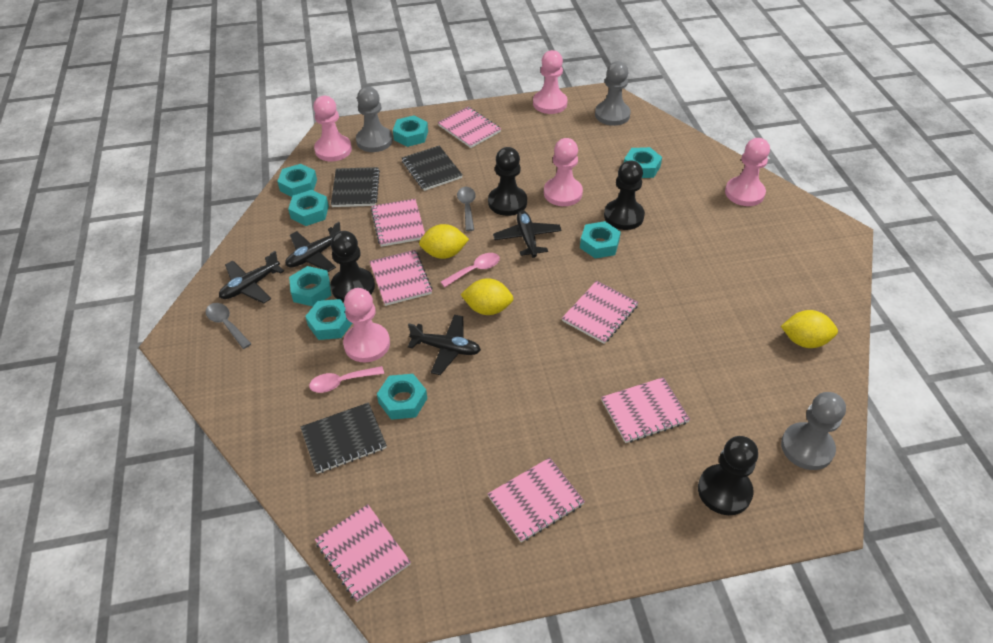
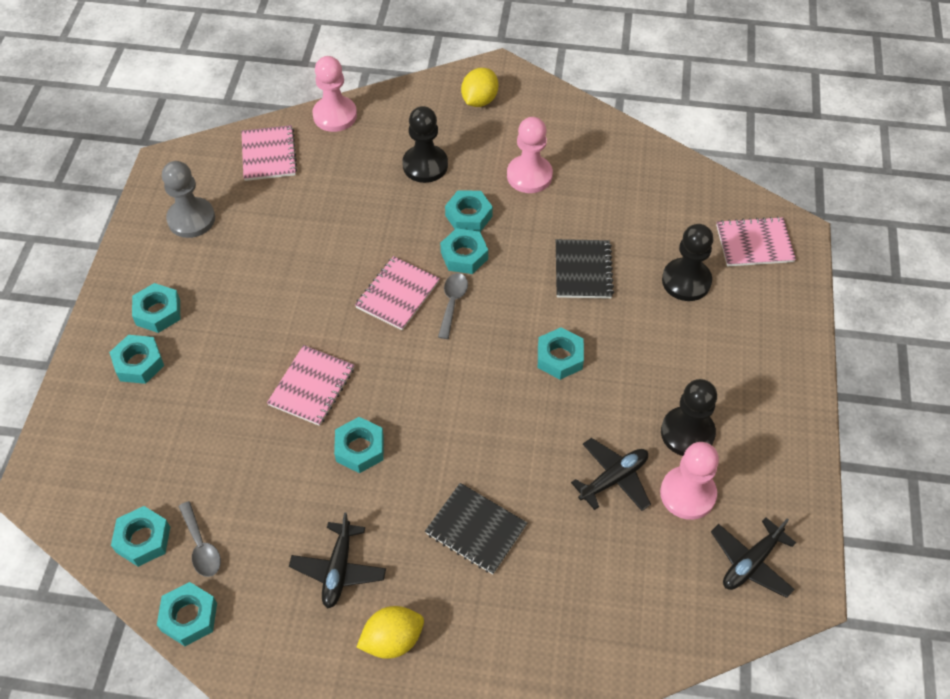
black notebook: 3 -> 2
black pawn: 4 -> 3
black plane: 4 -> 3
grey pawn: 3 -> 1
pink notebook: 7 -> 4
pink pawn: 5 -> 3
pink spoon: 2 -> 0
yellow lemon: 3 -> 2

